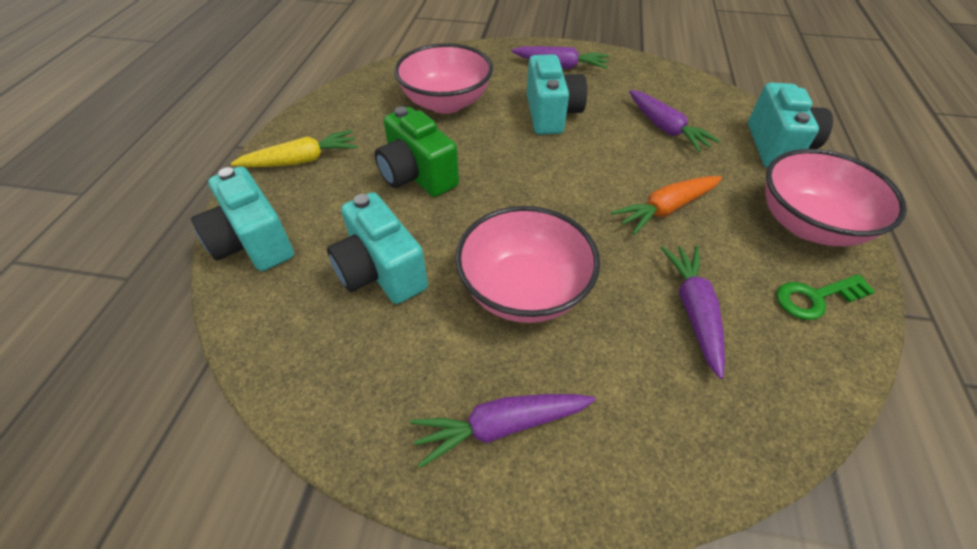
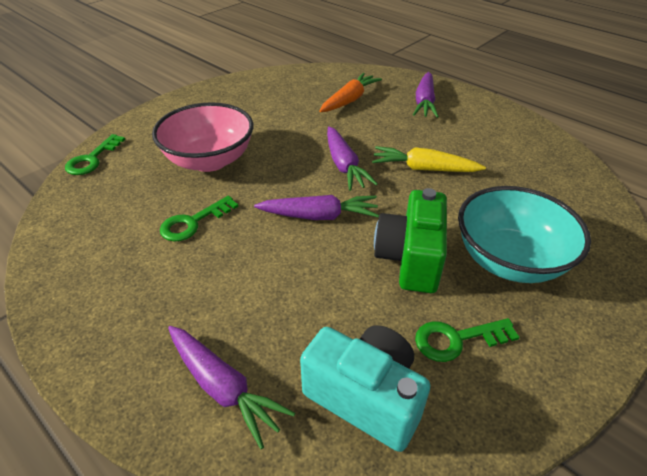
green key: 1 -> 3
pink bowl: 3 -> 1
turquoise bowl: 0 -> 1
turquoise camera: 4 -> 1

